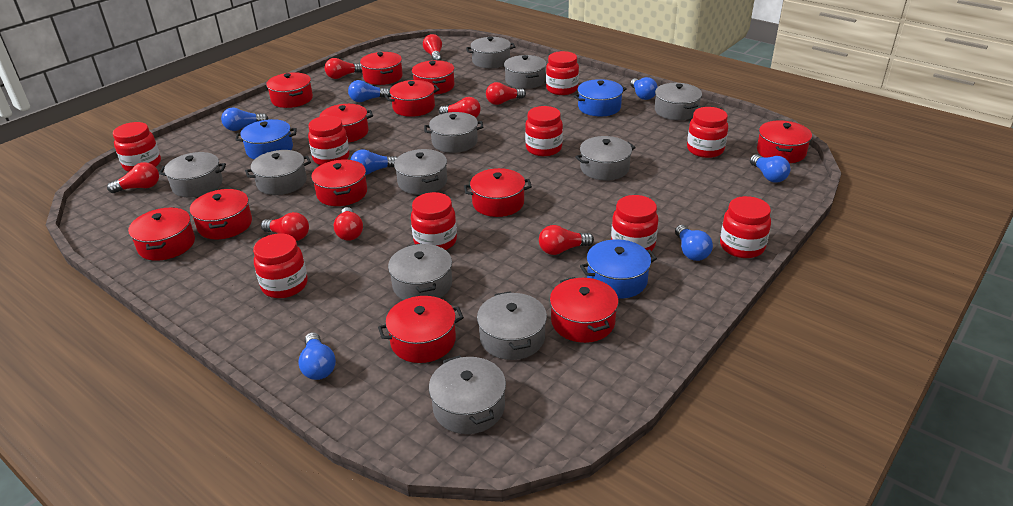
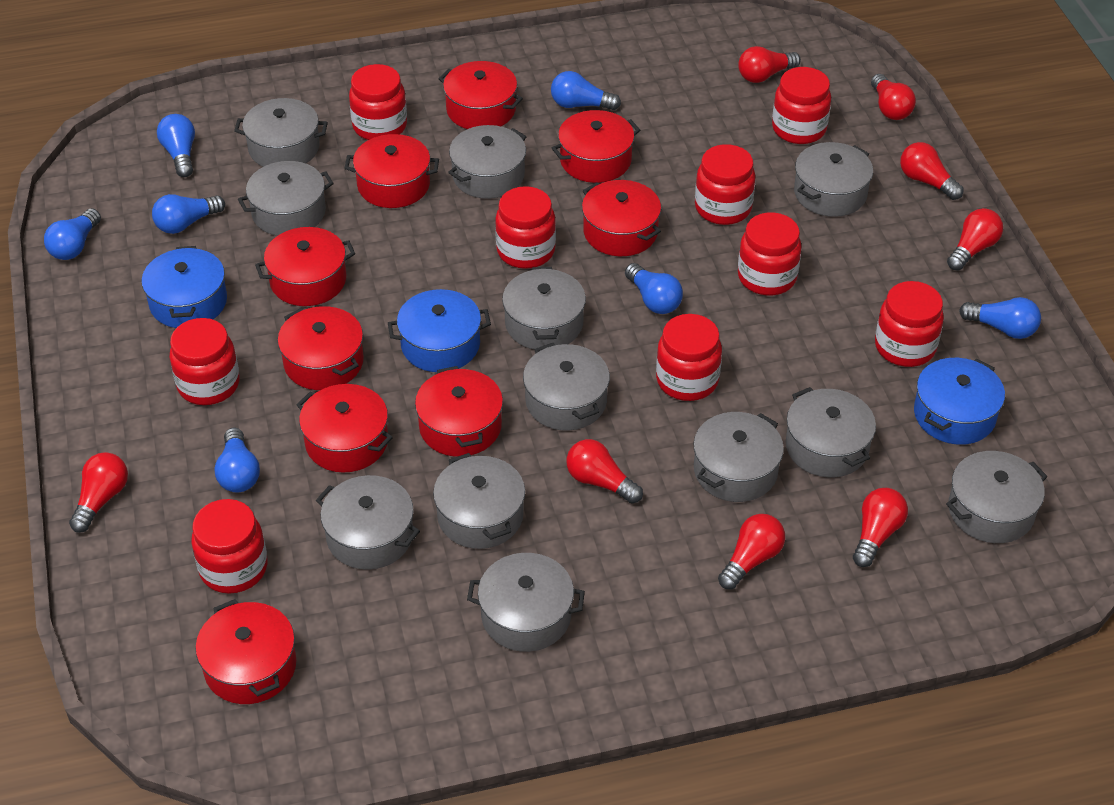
grey pot: 11 -> 12
red pot: 12 -> 9

